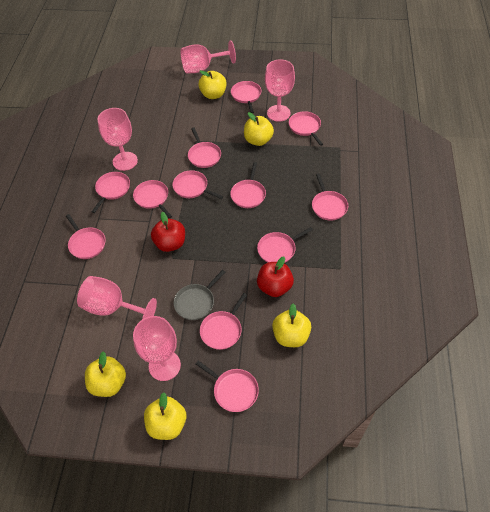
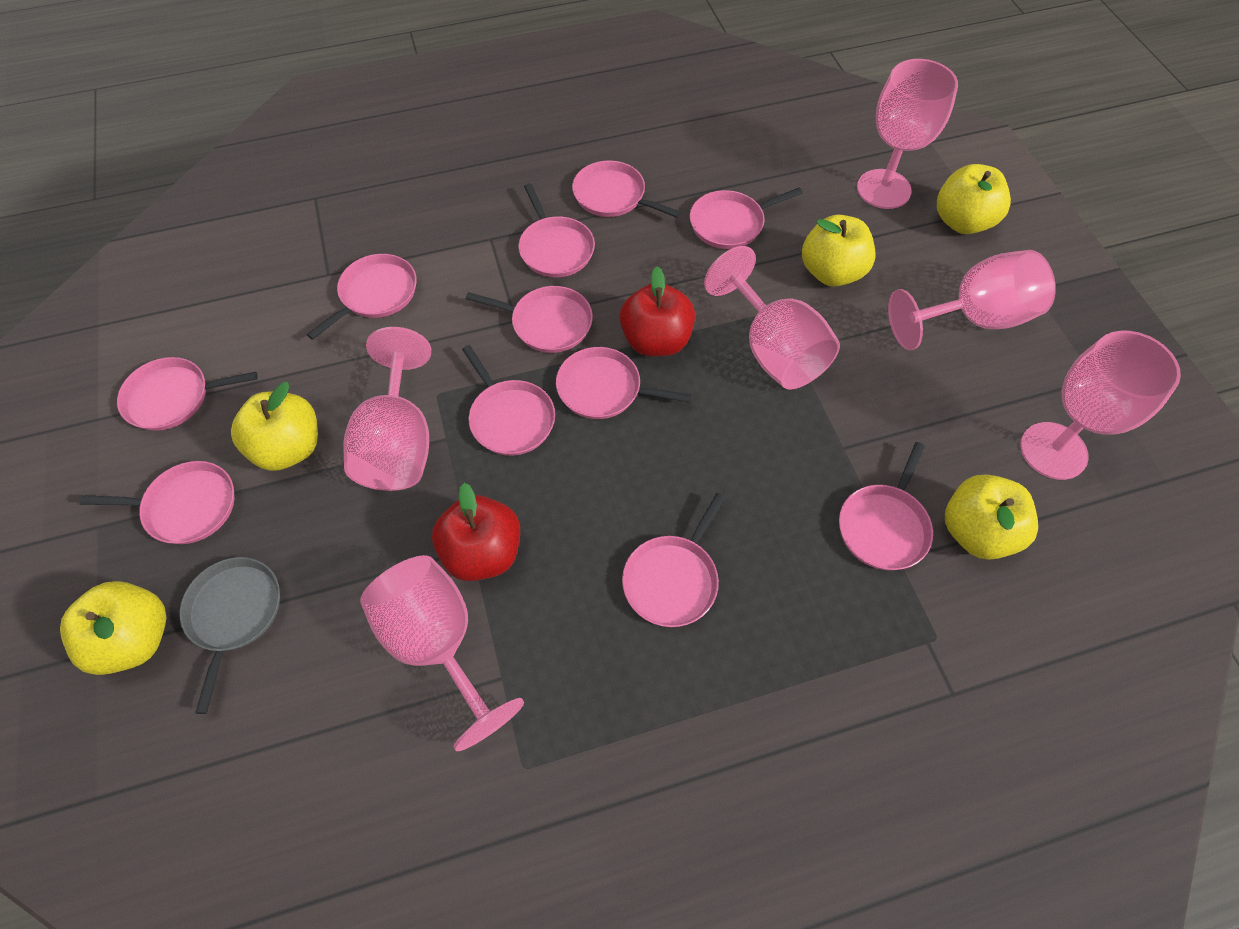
pink goblet: 5 -> 6
pink pan: 12 -> 11

